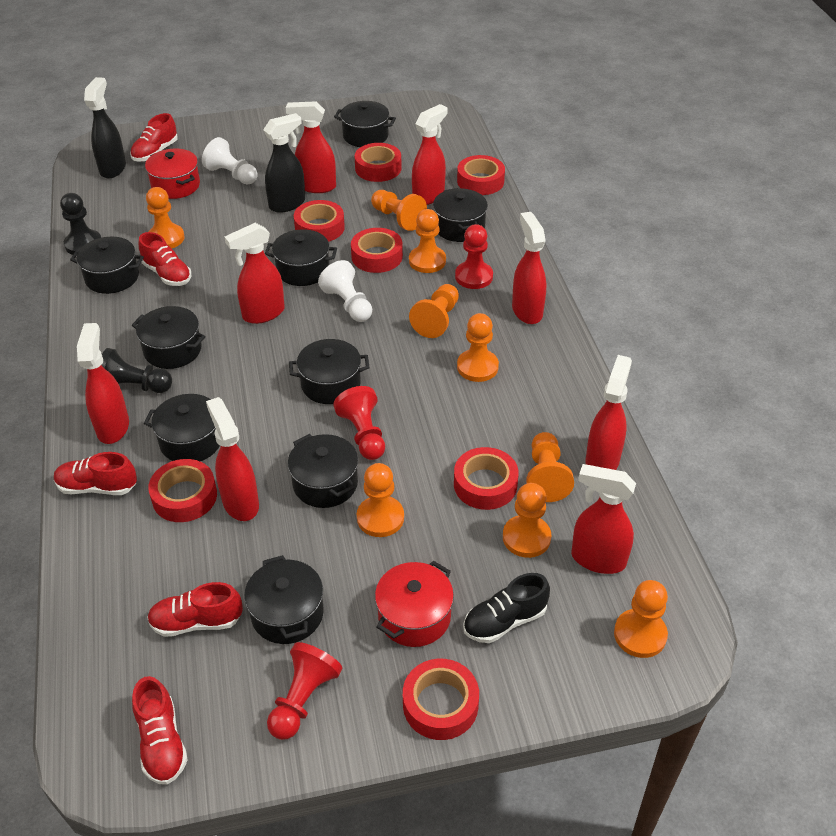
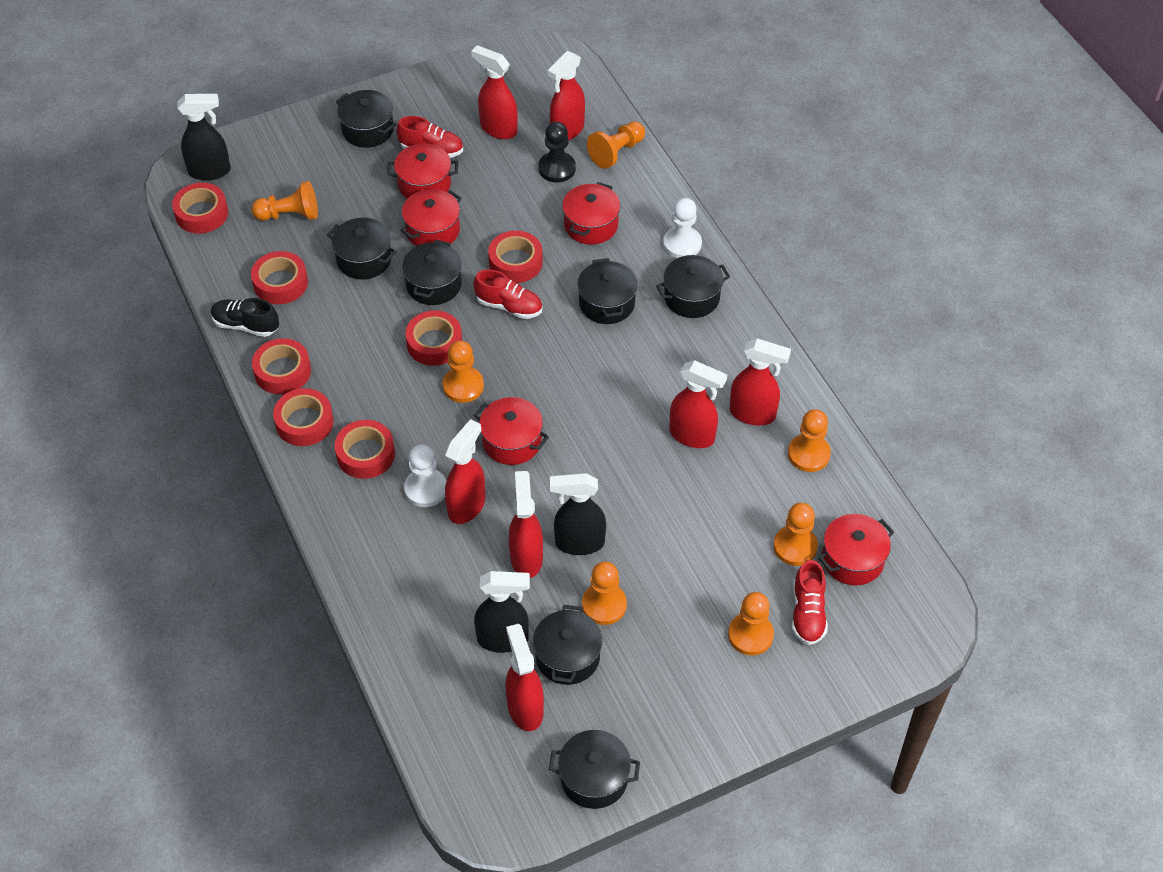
black pawn: 2 -> 1
black pot: 9 -> 7
black spray bottle: 2 -> 3
orange pawn: 9 -> 7
red pawn: 3 -> 0
red pot: 2 -> 5
red shoe: 5 -> 3
red spray bottle: 8 -> 7

